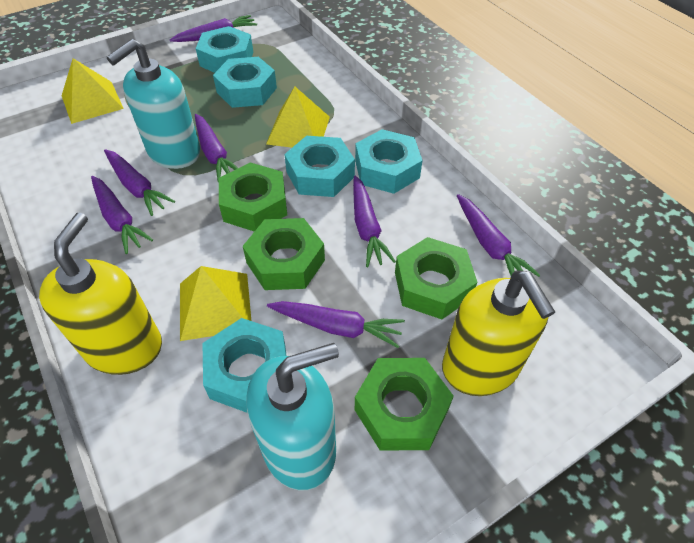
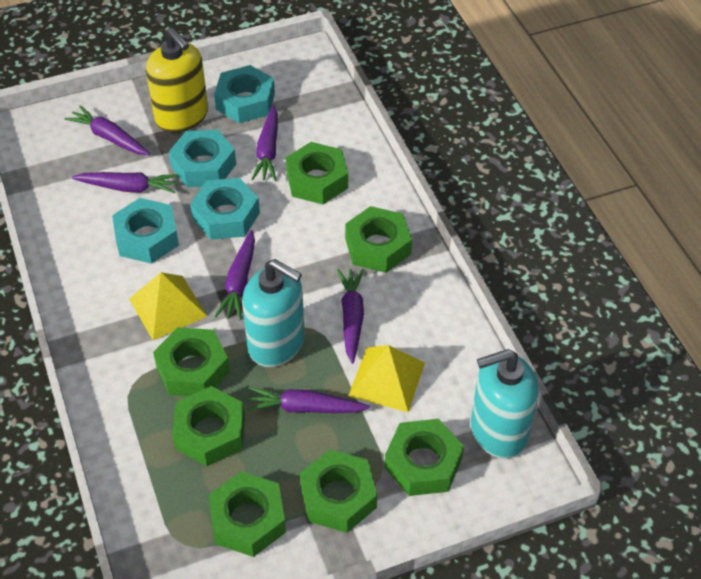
green nut: 4 -> 7
purple carrot: 7 -> 6
turquoise nut: 5 -> 4
yellow pyramid: 3 -> 2
yellow soap dispenser: 2 -> 1

